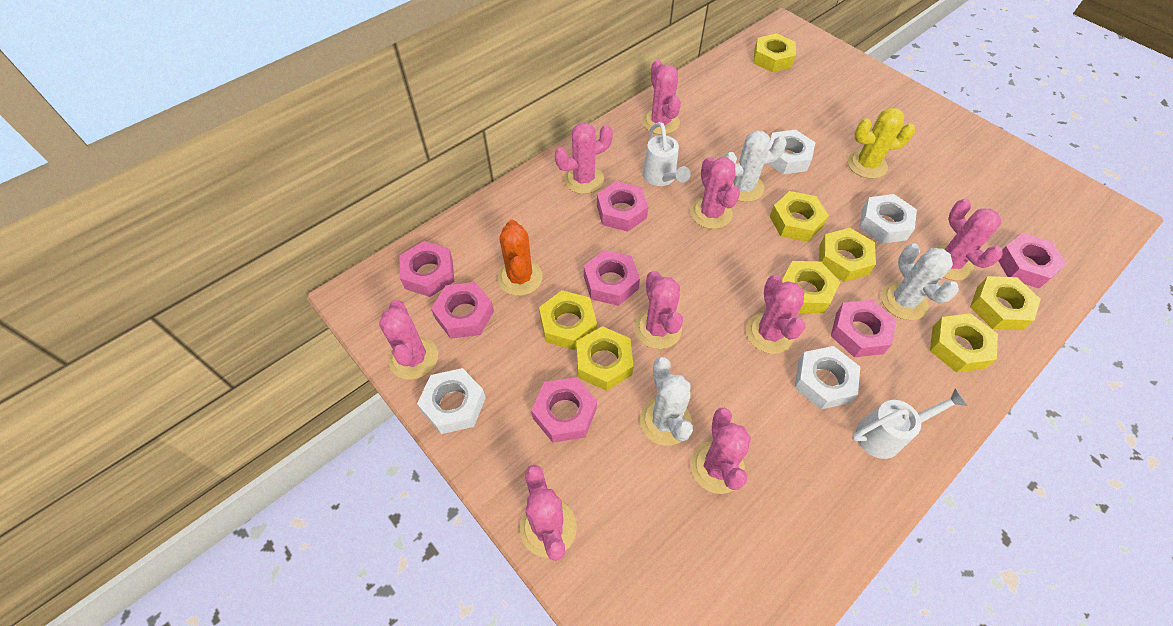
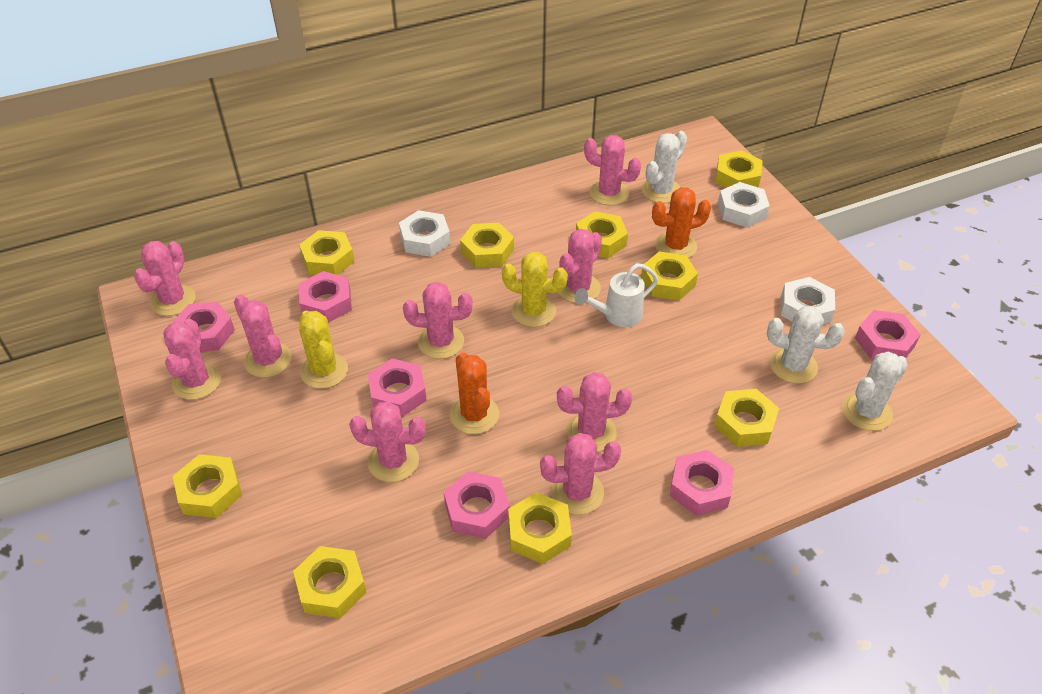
orange cactus: 1 -> 2
pink nut: 7 -> 6
white nut: 4 -> 3
white watering can: 2 -> 1
yellow cactus: 1 -> 2
yellow nut: 8 -> 9

